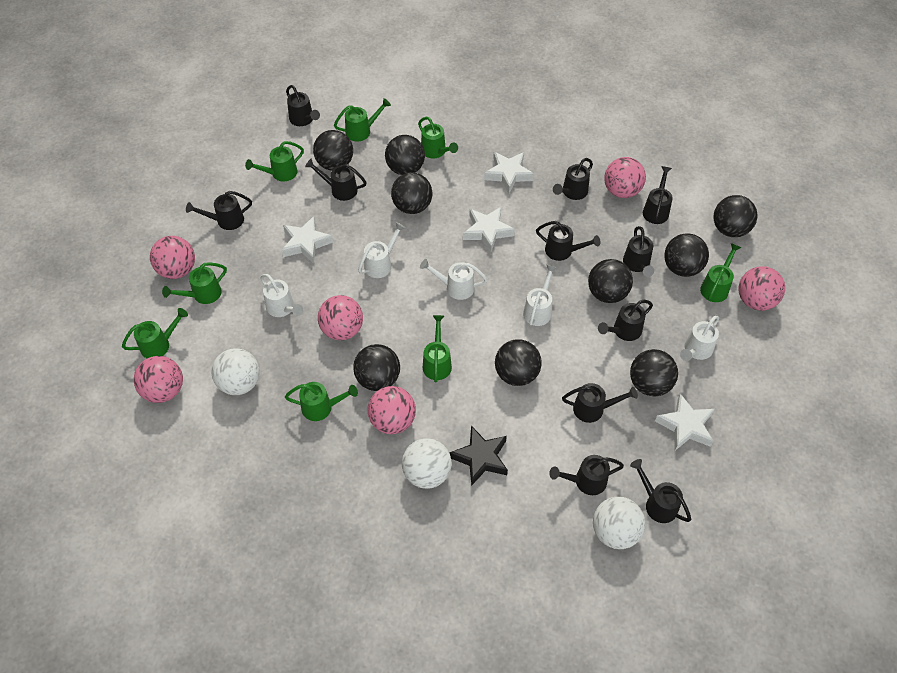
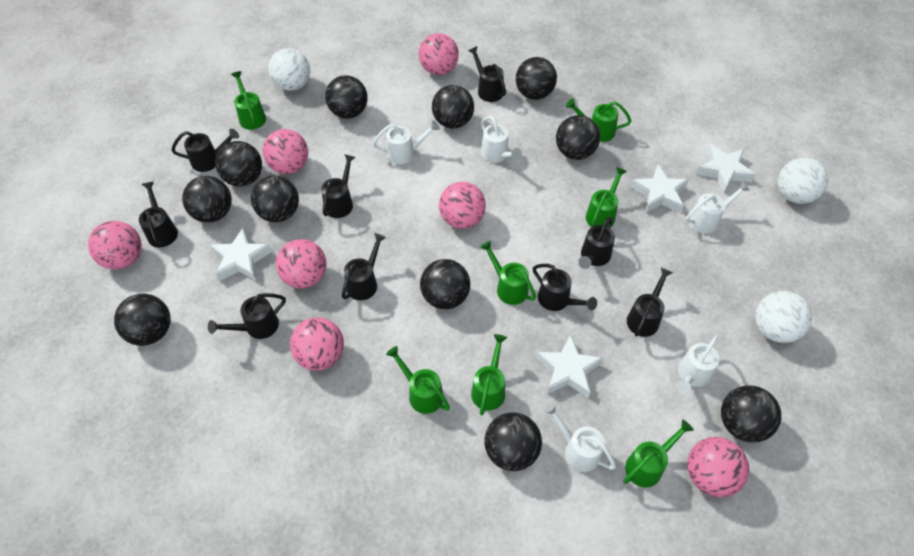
black ball: 9 -> 11
black star: 1 -> 0
black watering can: 11 -> 9
green watering can: 8 -> 7
pink ball: 6 -> 7

